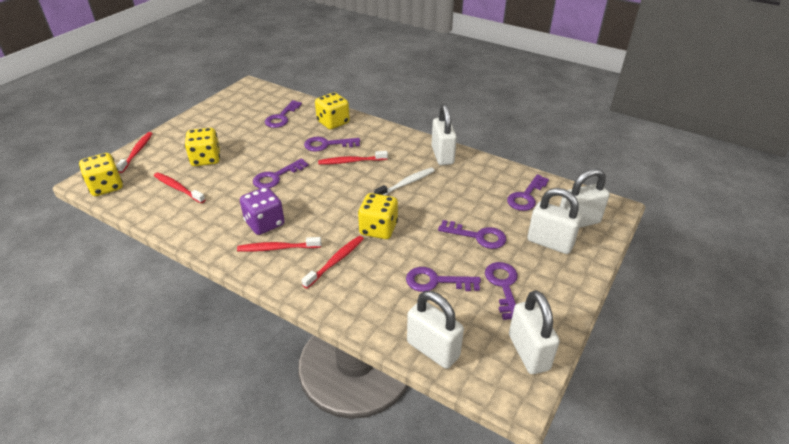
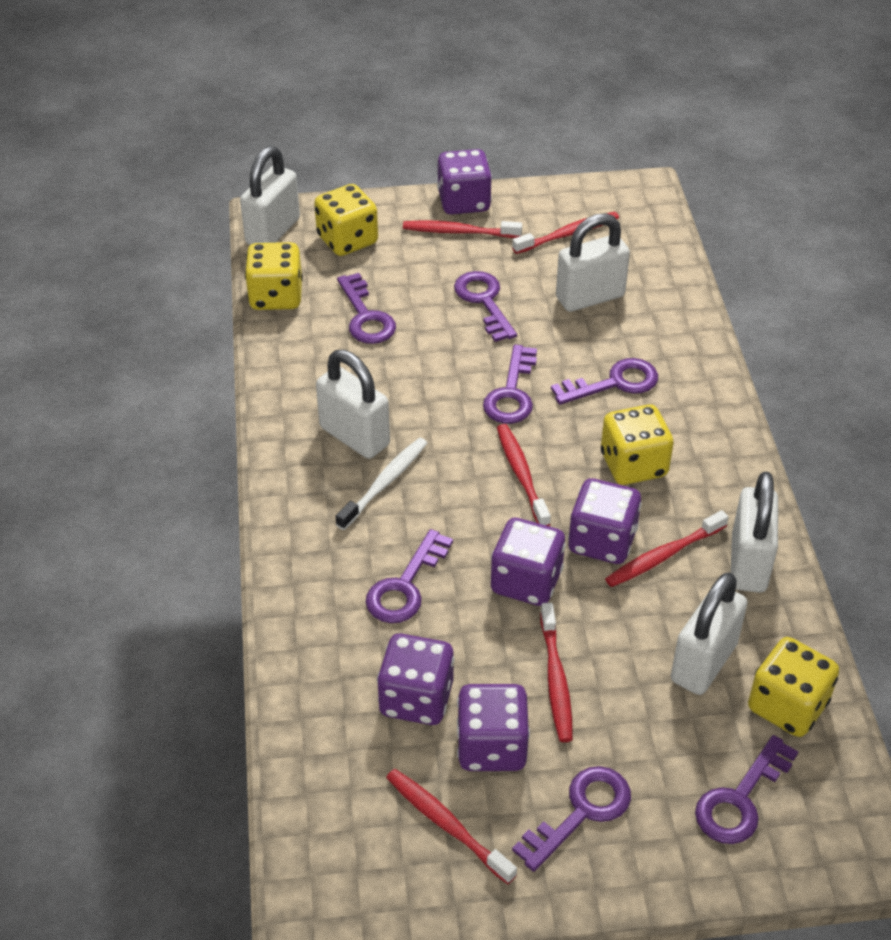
purple dice: 1 -> 5
red toothbrush: 5 -> 6

